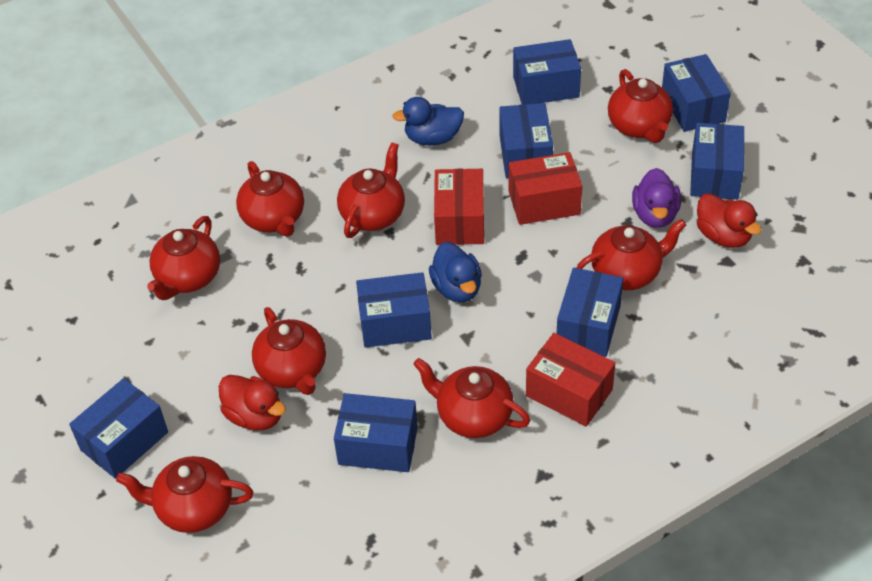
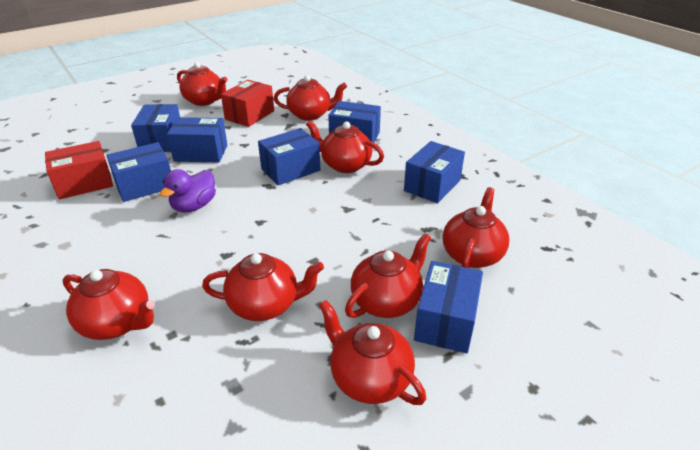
blue box: 8 -> 7
blue duck: 2 -> 0
red box: 3 -> 2
red duck: 2 -> 0

